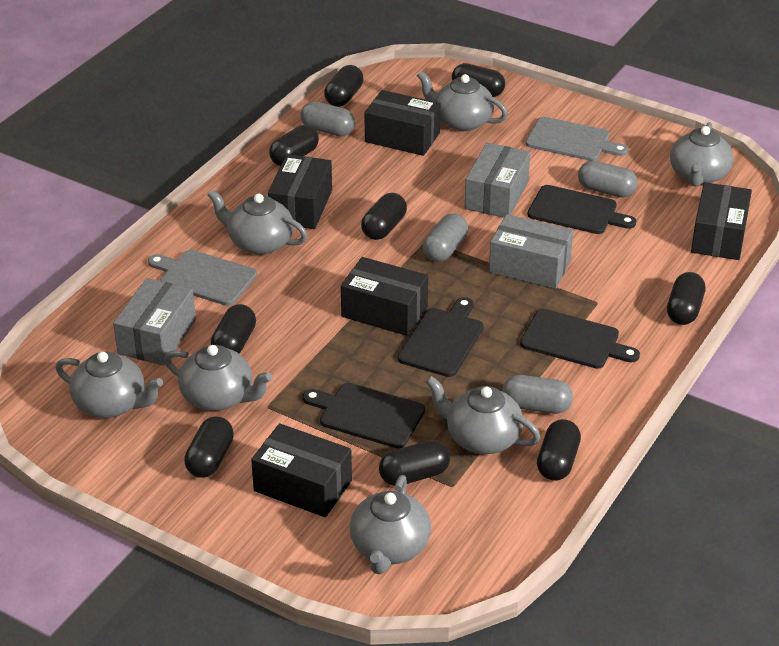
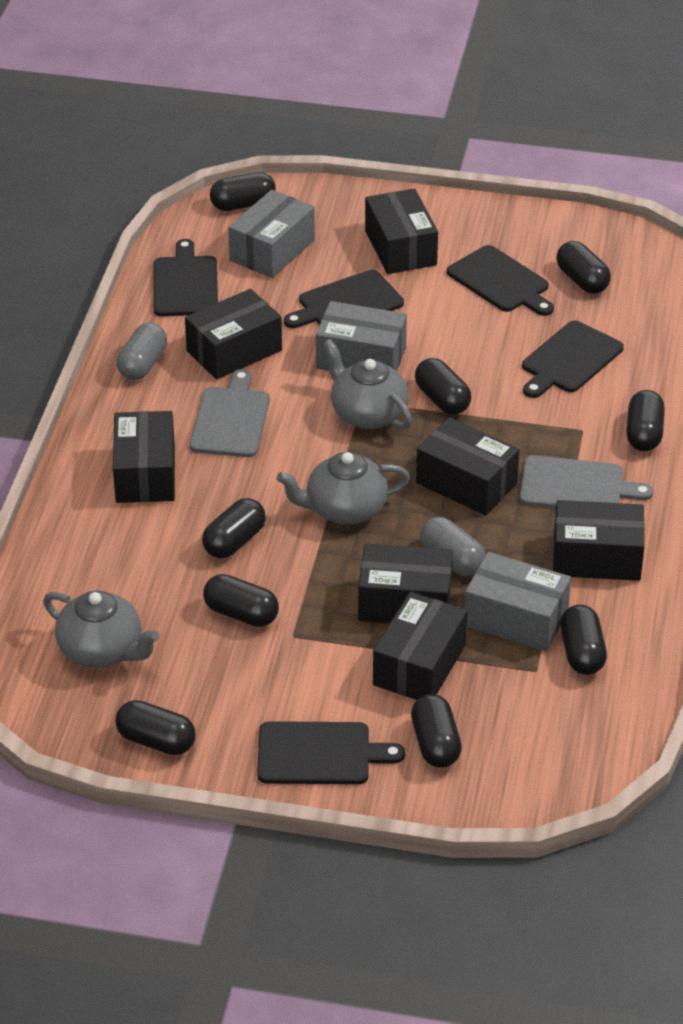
black box: 5 -> 7
black cutting board: 4 -> 5
grey capsule: 4 -> 2
grey teapot: 7 -> 3

